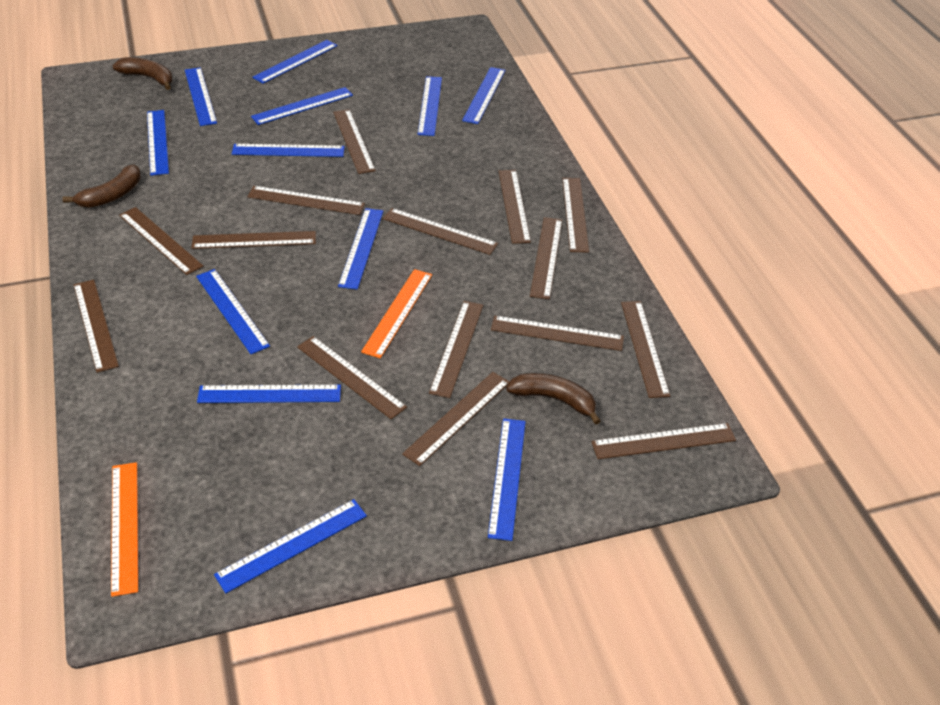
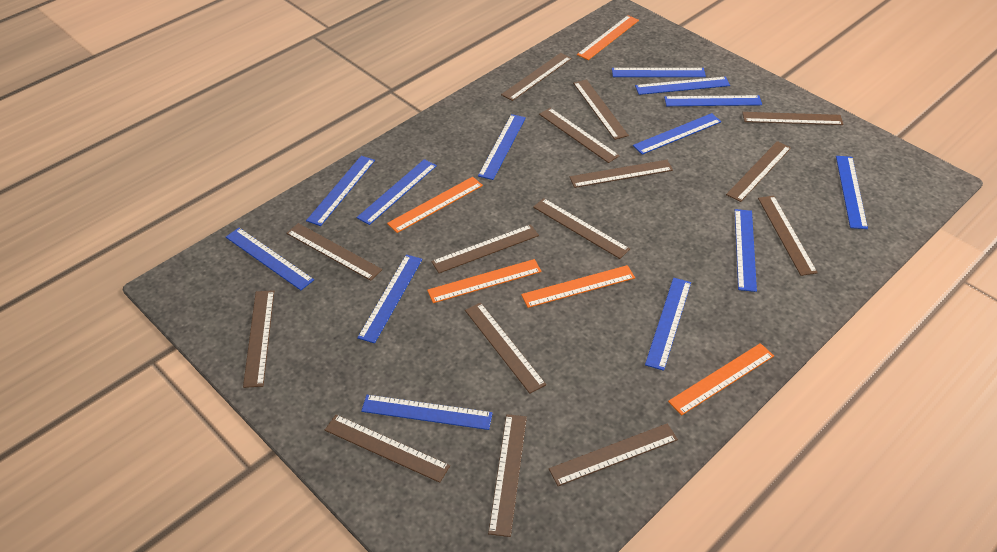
blue ruler: 12 -> 13
brown banana: 3 -> 0
orange ruler: 2 -> 5

